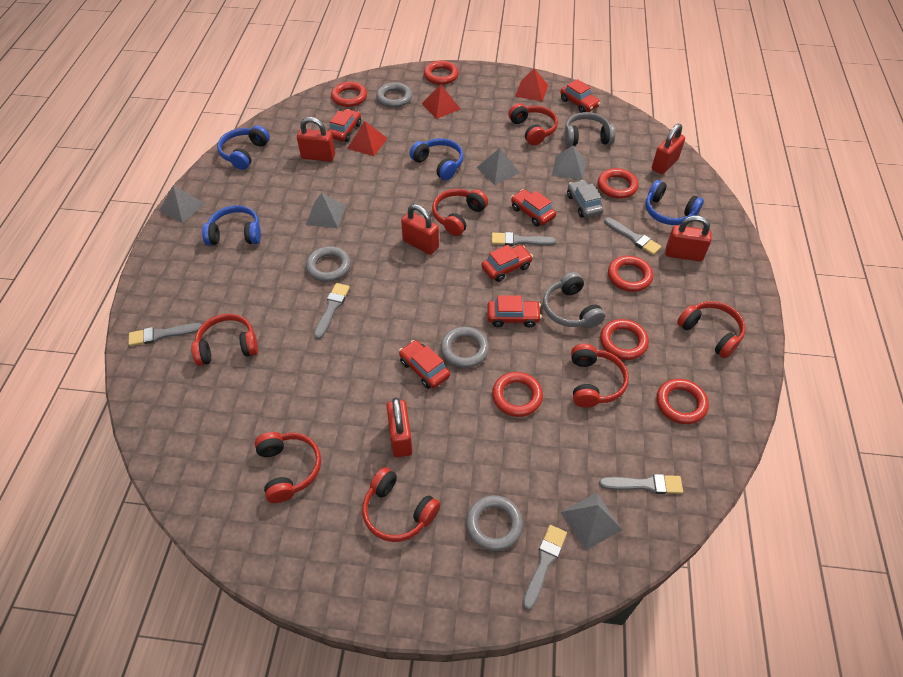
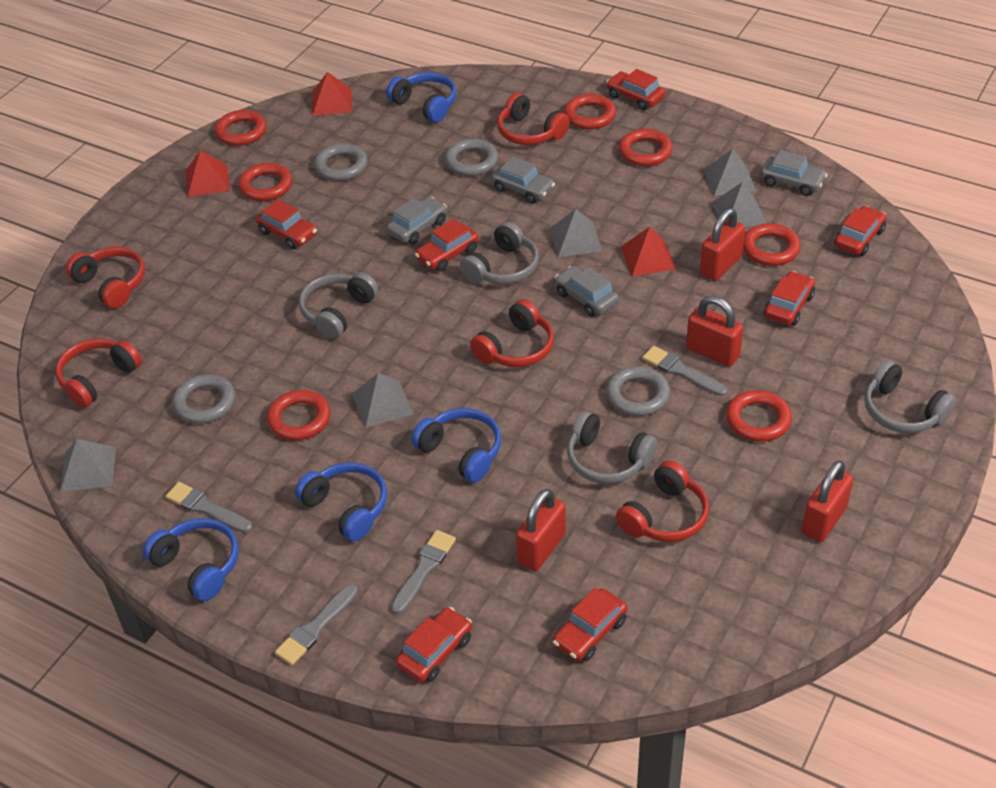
grey brush: 6 -> 4
grey car: 1 -> 4
grey headphones: 2 -> 4
red car: 6 -> 7
red headphones: 7 -> 5
red padlock: 5 -> 4

